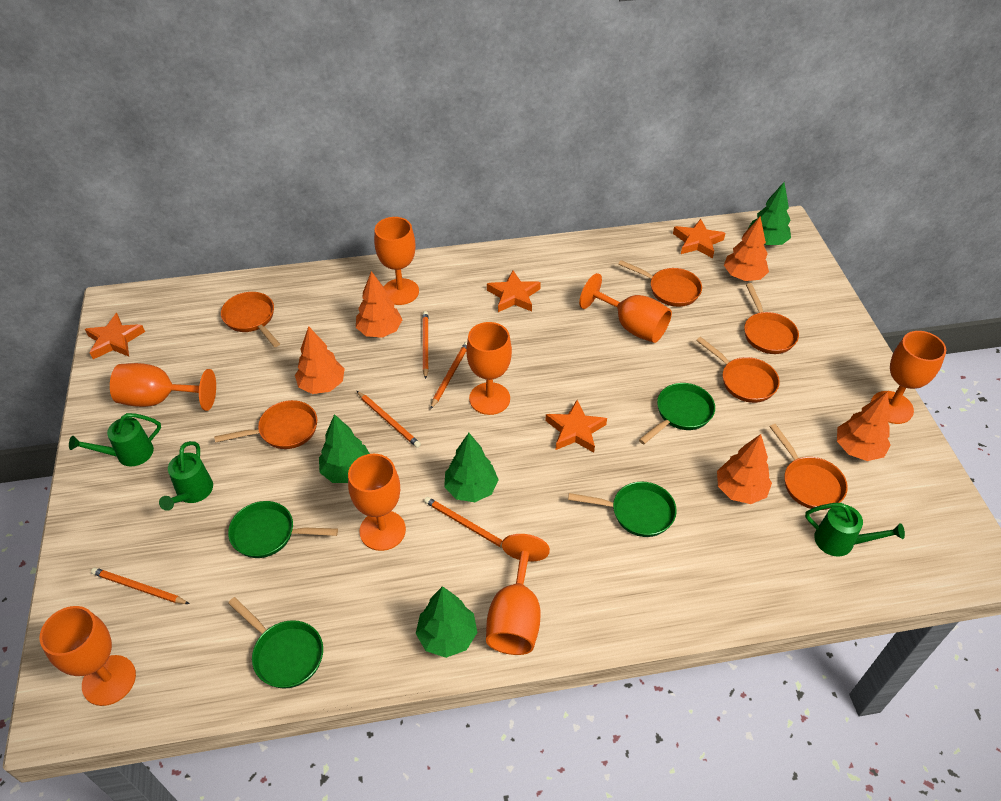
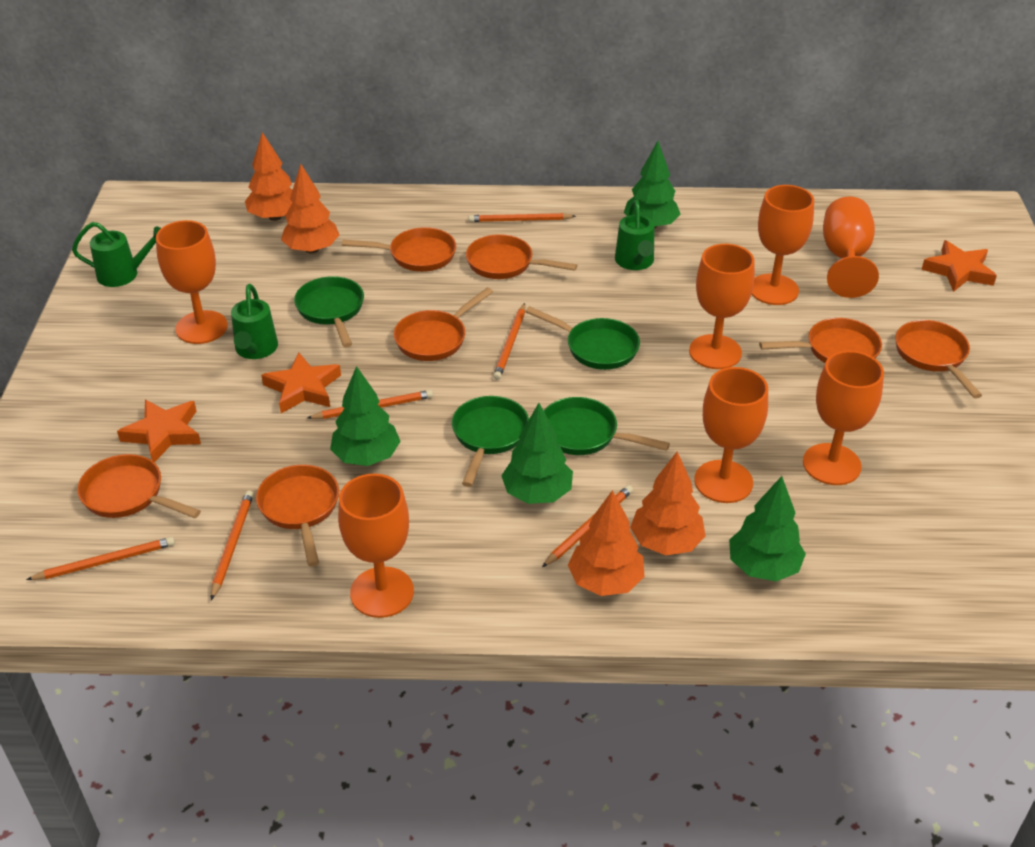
orange goblet: 8 -> 7
orange pan: 6 -> 7
orange pencil: 5 -> 6
orange star: 4 -> 3
orange tree: 5 -> 4

